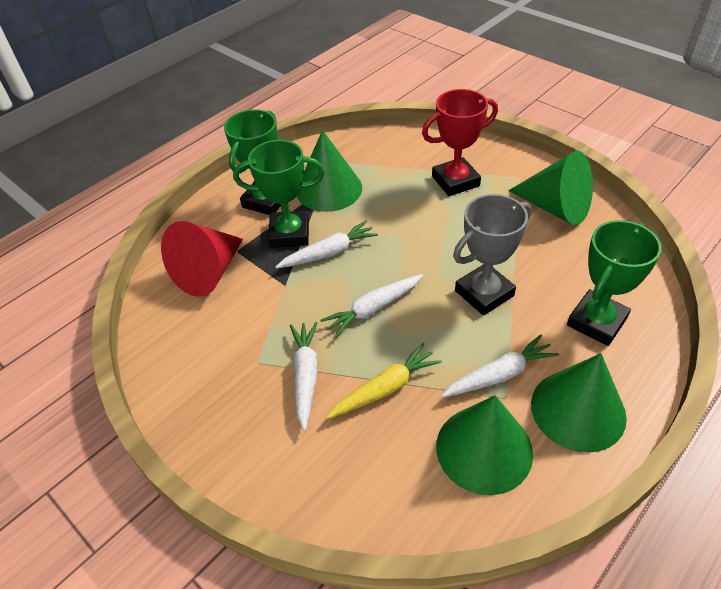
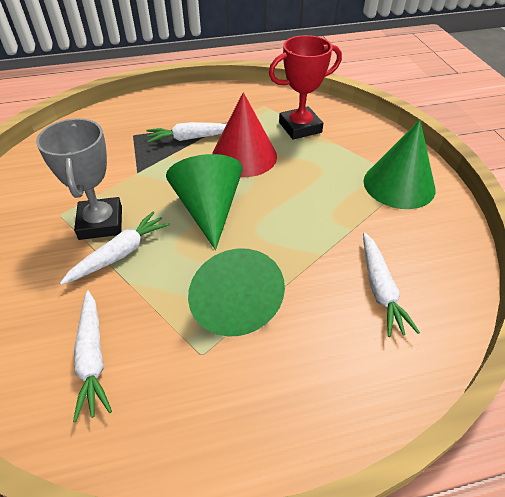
green cone: 4 -> 3
green trophy: 3 -> 0
yellow carrot: 1 -> 0

